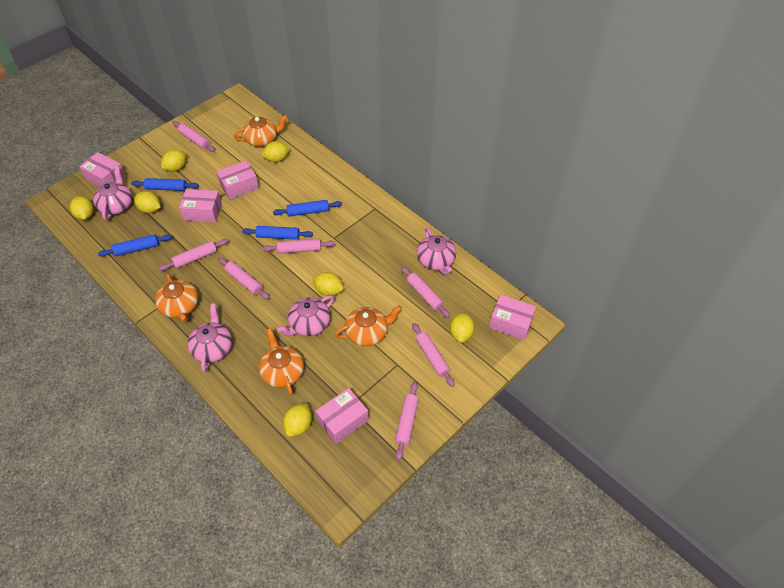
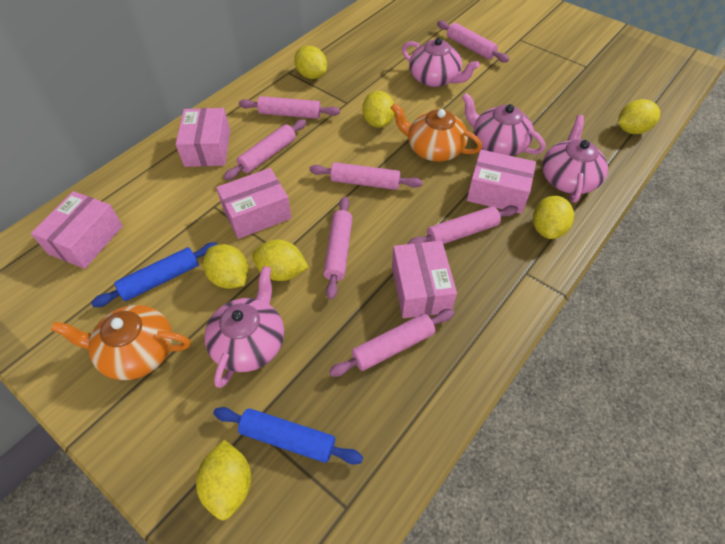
blue rolling pin: 4 -> 2
orange teapot: 4 -> 2

